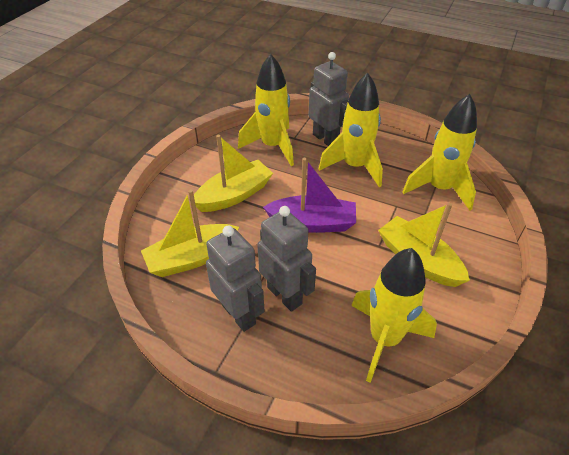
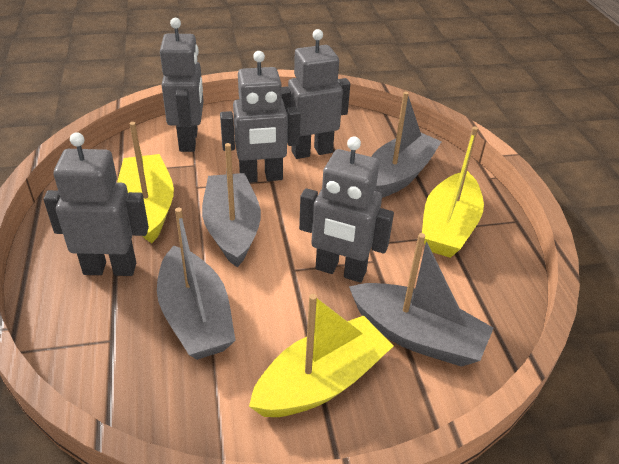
grey boat: 0 -> 4
grey robot: 3 -> 5
purple boat: 1 -> 0
yellow rocket: 4 -> 0

